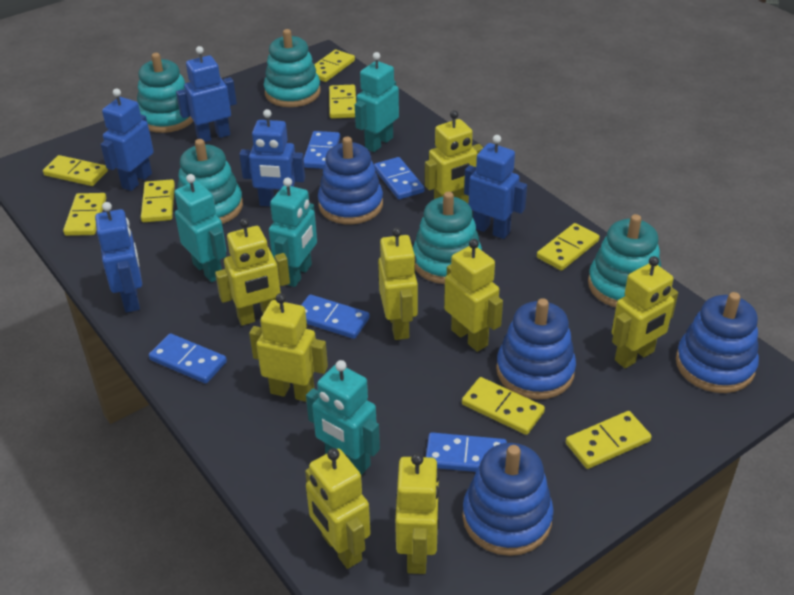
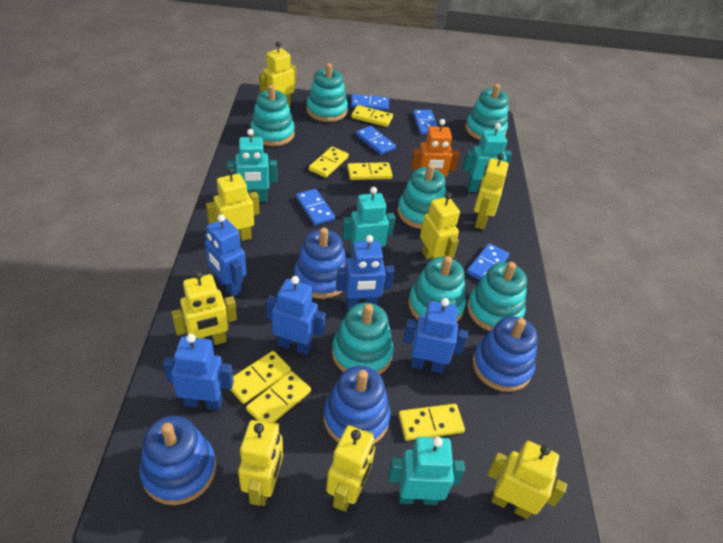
orange robot: 0 -> 1
turquoise stacking toy: 5 -> 7
yellow domino: 8 -> 6

